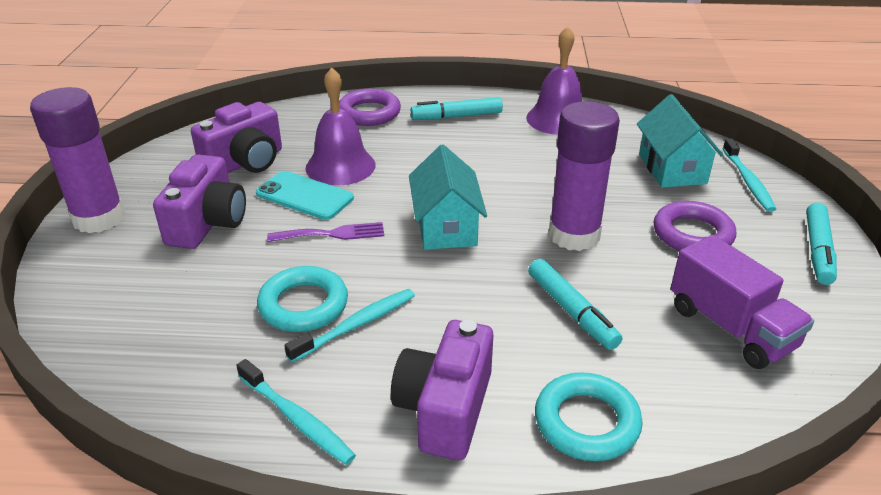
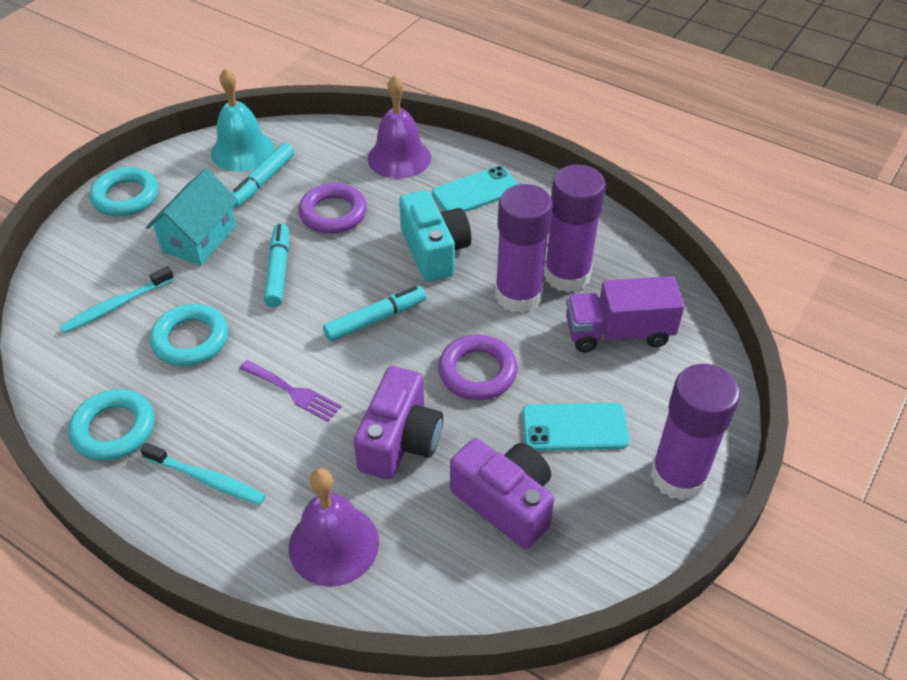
purple camera: 3 -> 2
purple glue stick: 2 -> 3
turquoise bell: 0 -> 1
turquoise camera: 0 -> 1
turquoise house: 2 -> 1
turquoise phone: 1 -> 2
turquoise ring: 2 -> 3
turquoise toothbrush: 3 -> 2

